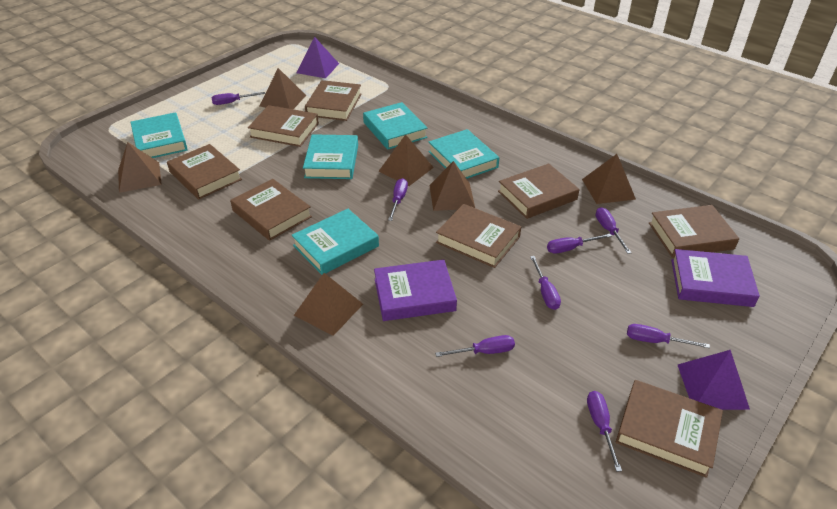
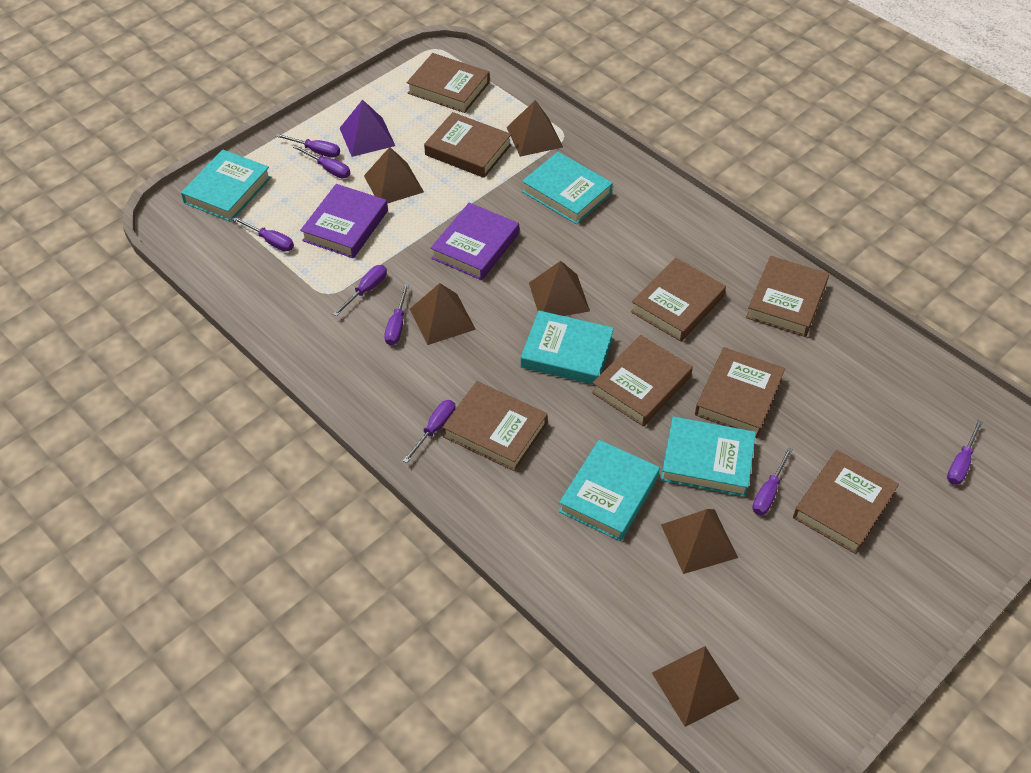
purple pyramid: 2 -> 1

